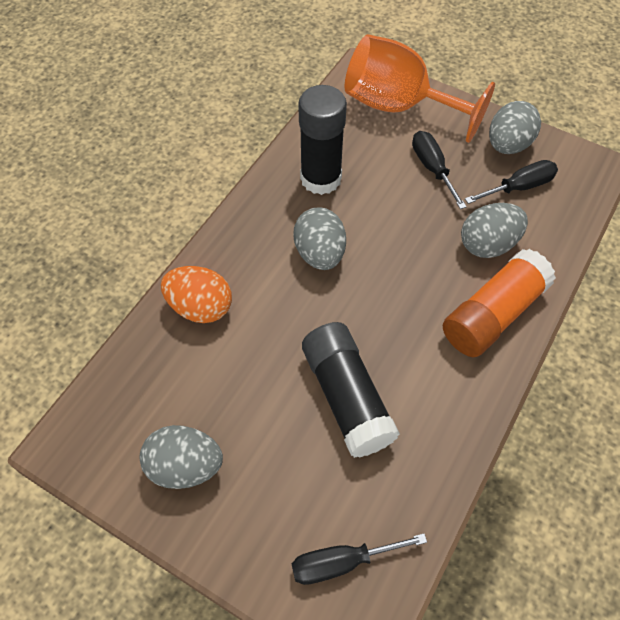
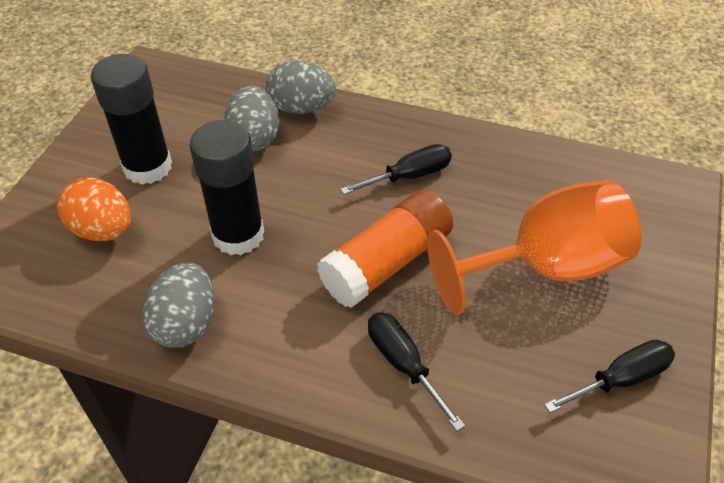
grey egg: 4 -> 3

